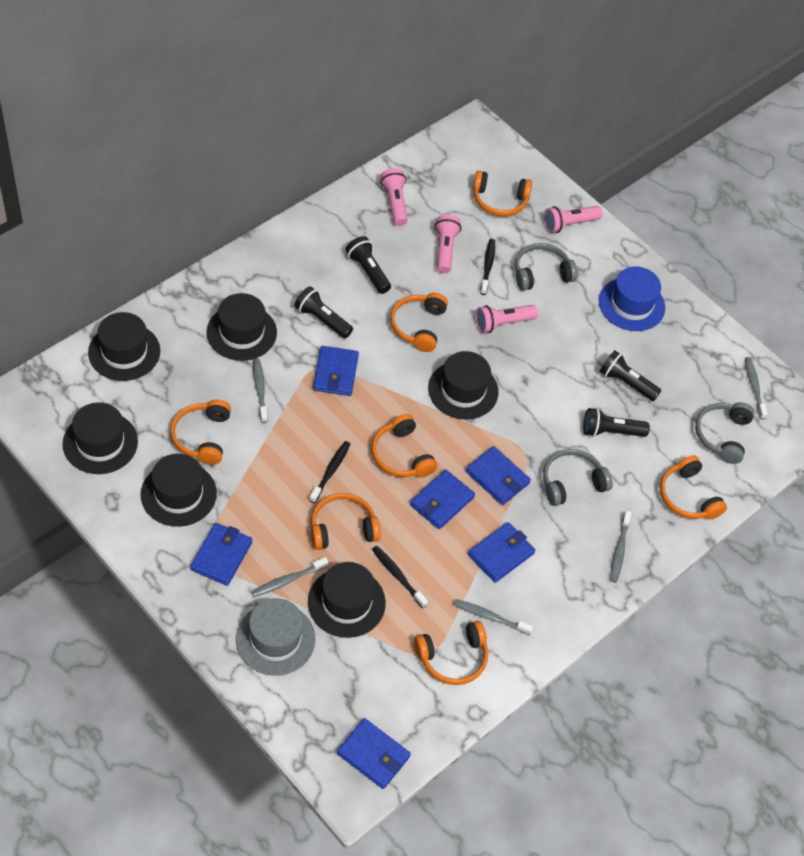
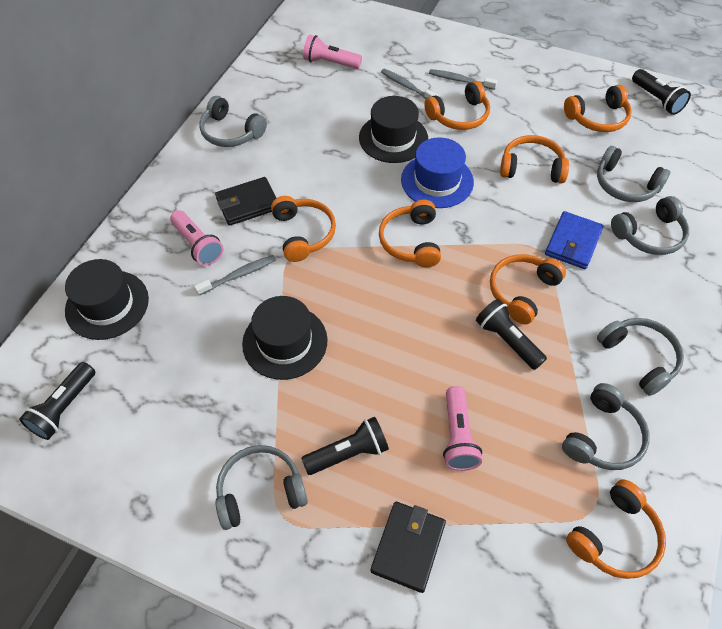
black hat: 6 -> 3
black toothbrush: 3 -> 0
black wallet: 0 -> 2
blue wallet: 6 -> 1
grey hat: 1 -> 0
grey headphones: 3 -> 6
grey toothbrush: 5 -> 3
pink flashlight: 4 -> 3

